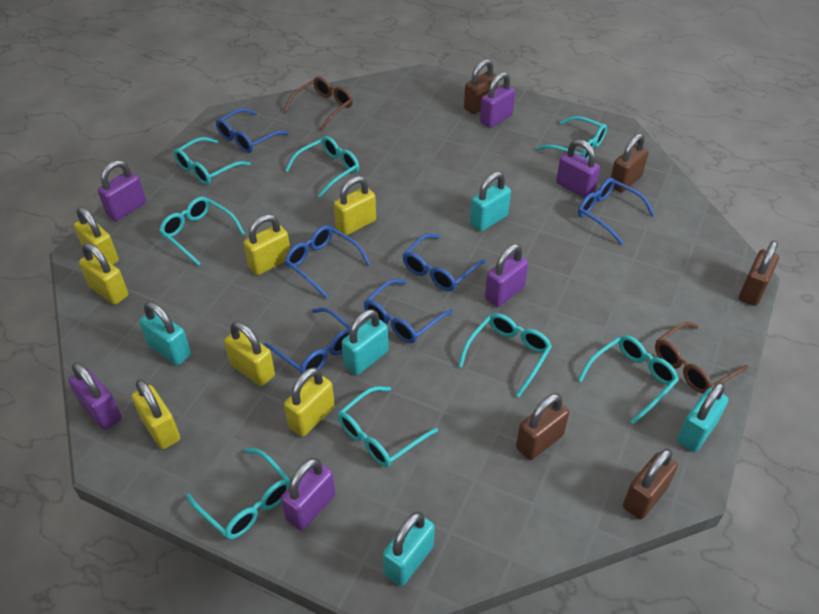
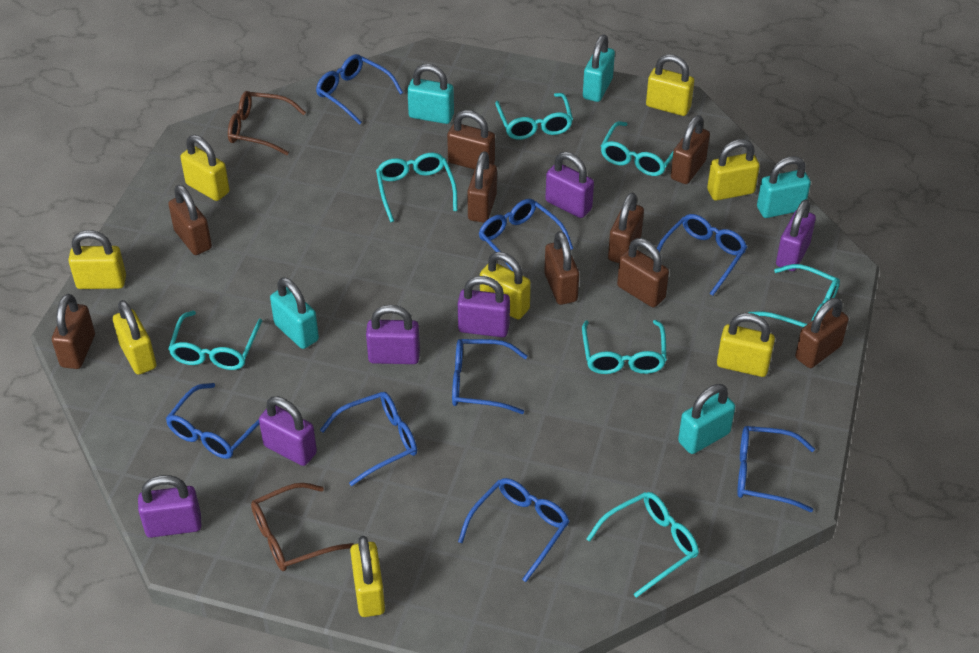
blue glasses: 6 -> 8
brown padlock: 5 -> 9
turquoise glasses: 8 -> 7
yellow padlock: 7 -> 8

